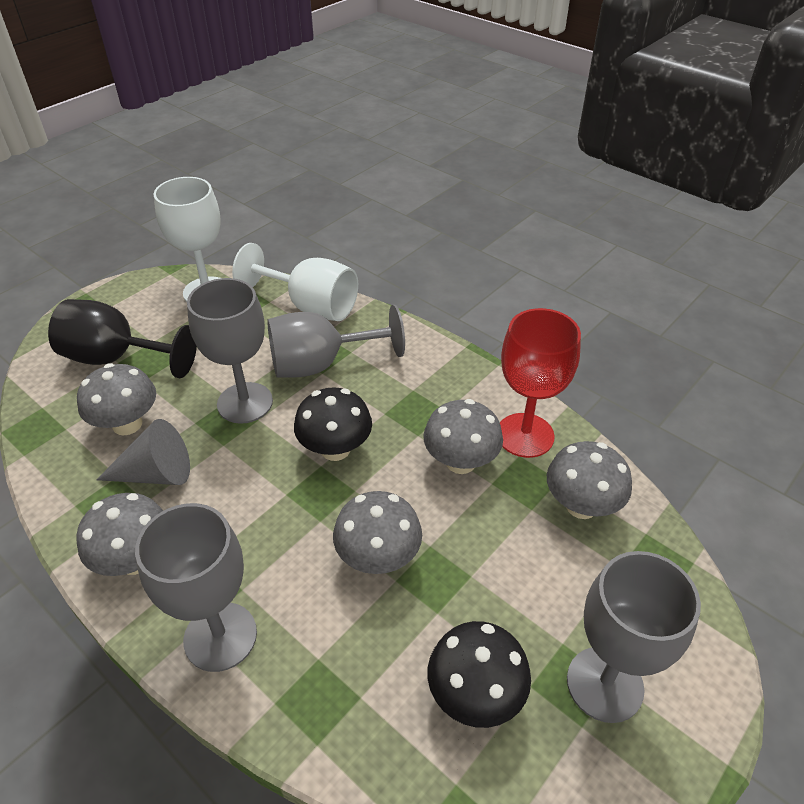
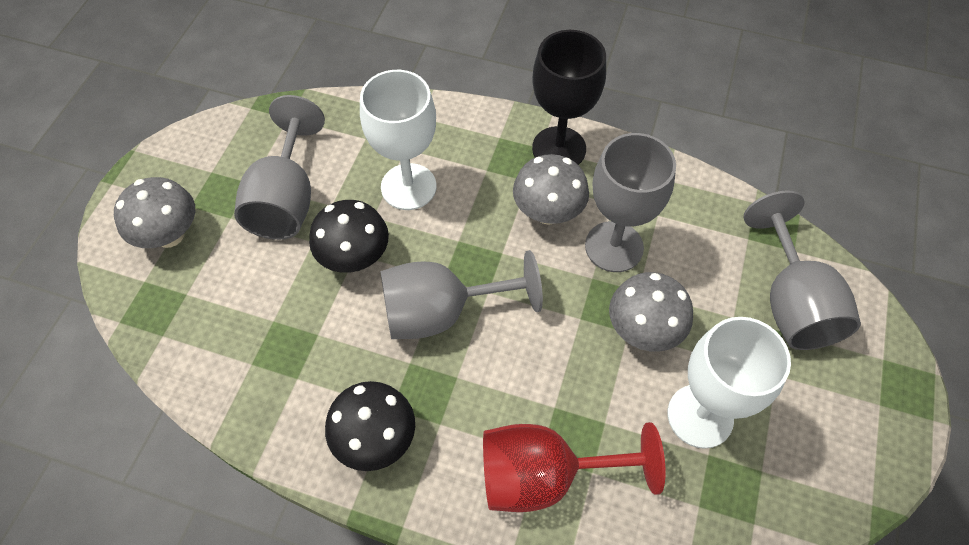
grey cone: 1 -> 0
grey mushroom: 5 -> 3

